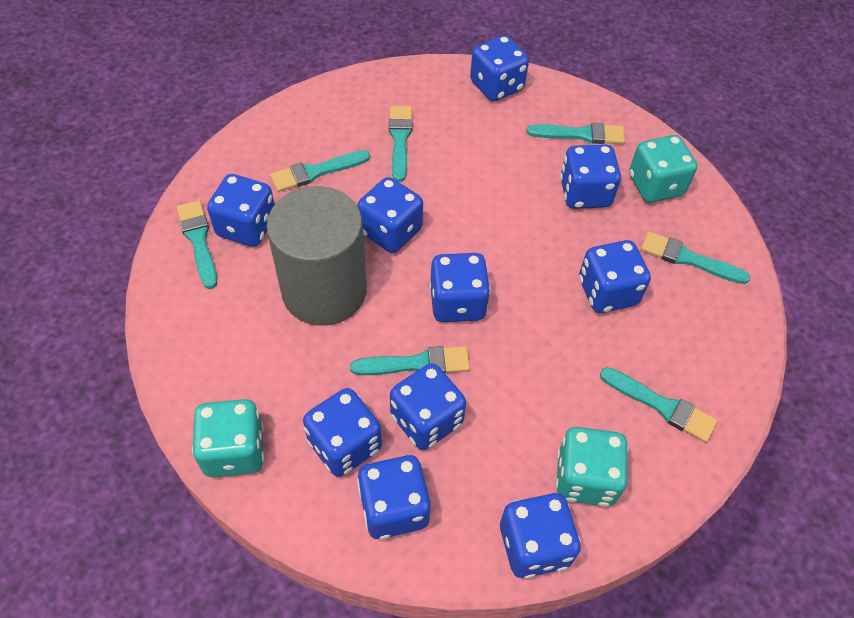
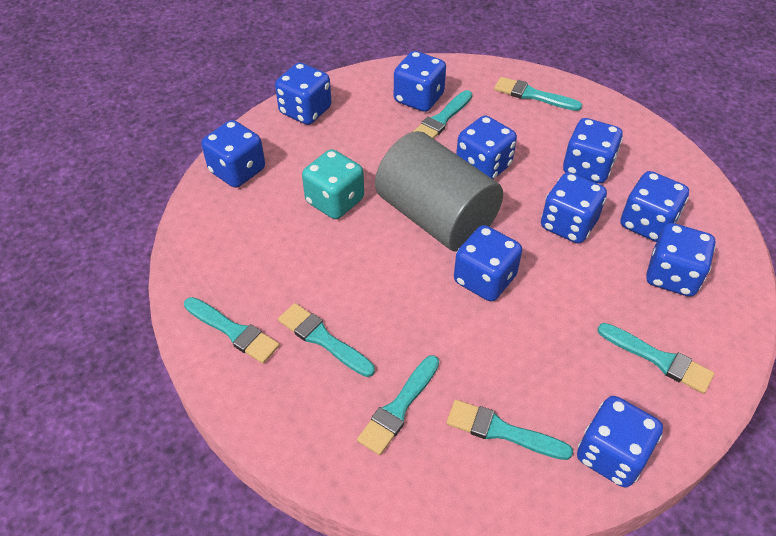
turquoise dice: 3 -> 1

